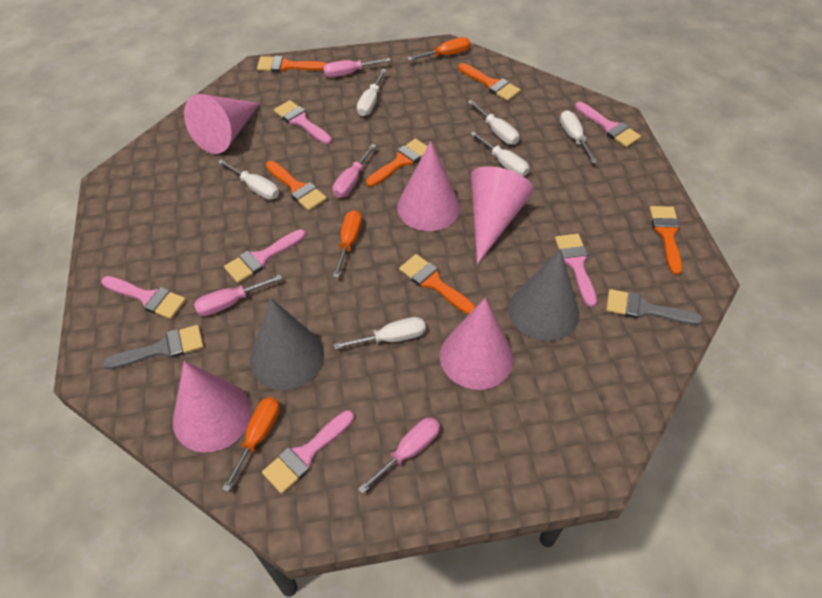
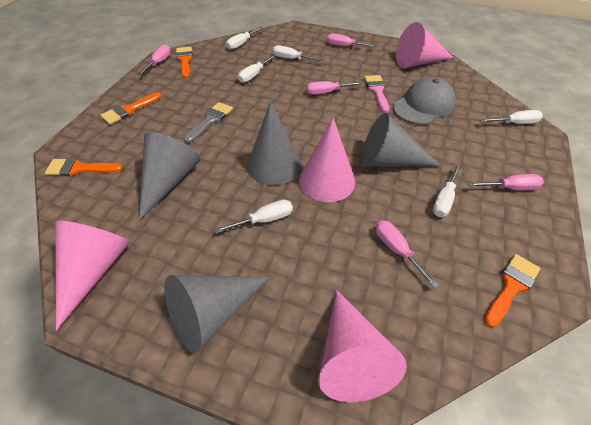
grey brush: 2 -> 1
grey cap: 0 -> 1
grey cone: 2 -> 4
orange brush: 6 -> 4
orange screwdriver: 3 -> 0
pink brush: 6 -> 1
pink cone: 5 -> 4
pink screwdriver: 4 -> 5

